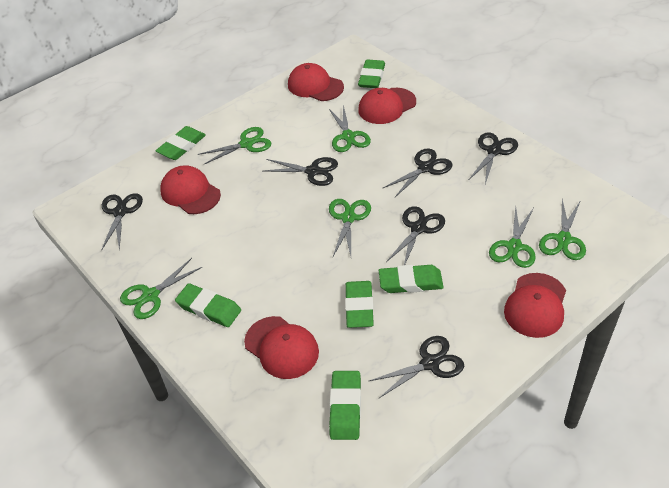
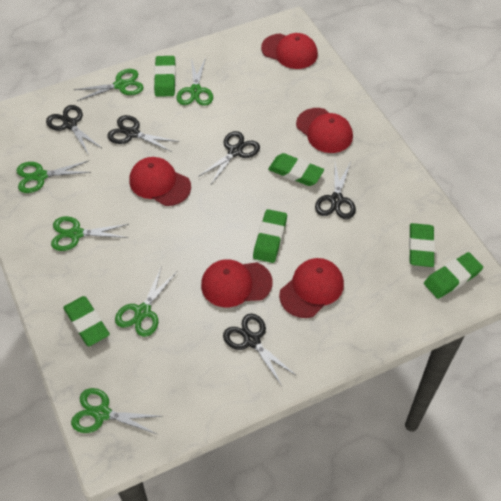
black scissors: 6 -> 5

